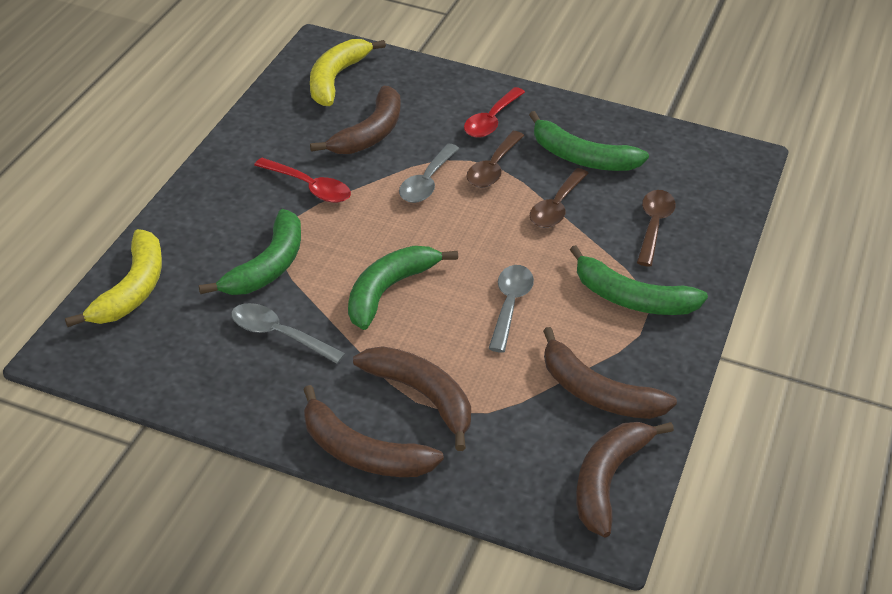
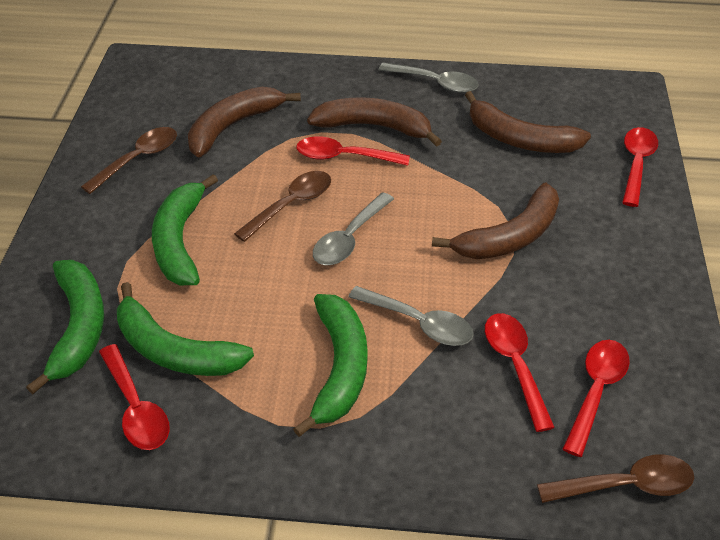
brown banana: 5 -> 4
red spoon: 2 -> 5
yellow banana: 2 -> 0

